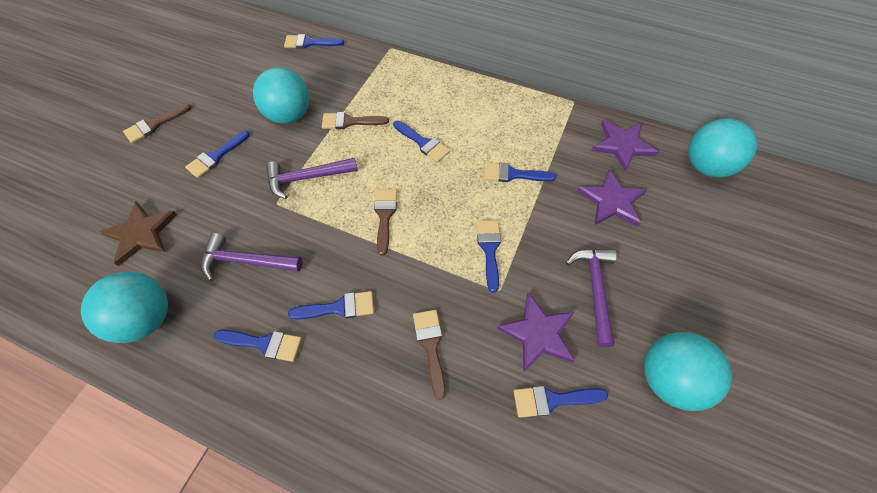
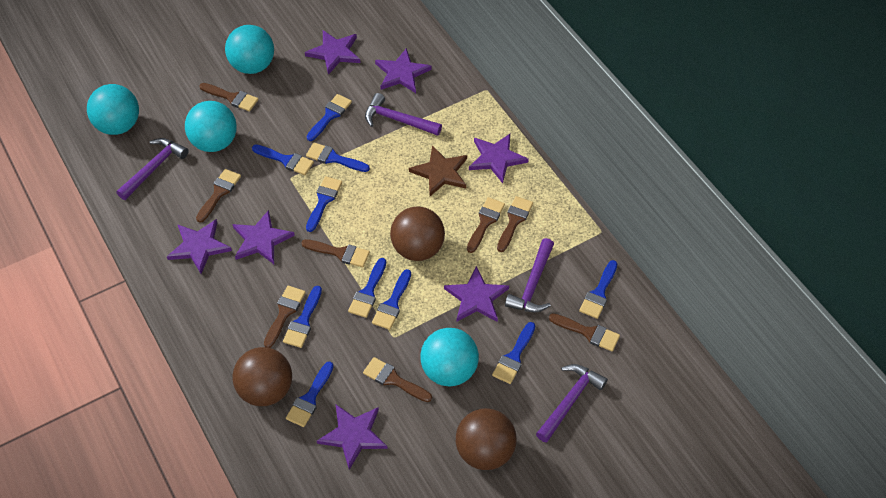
blue brush: 8 -> 10
brown ball: 0 -> 3
brown brush: 4 -> 8
purple hammer: 3 -> 4
purple star: 3 -> 7

